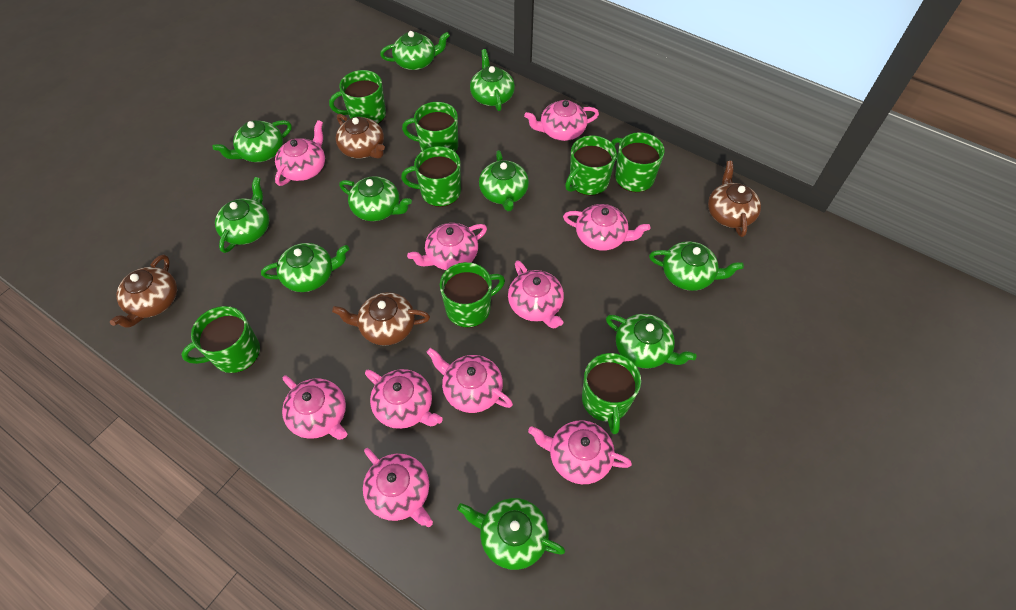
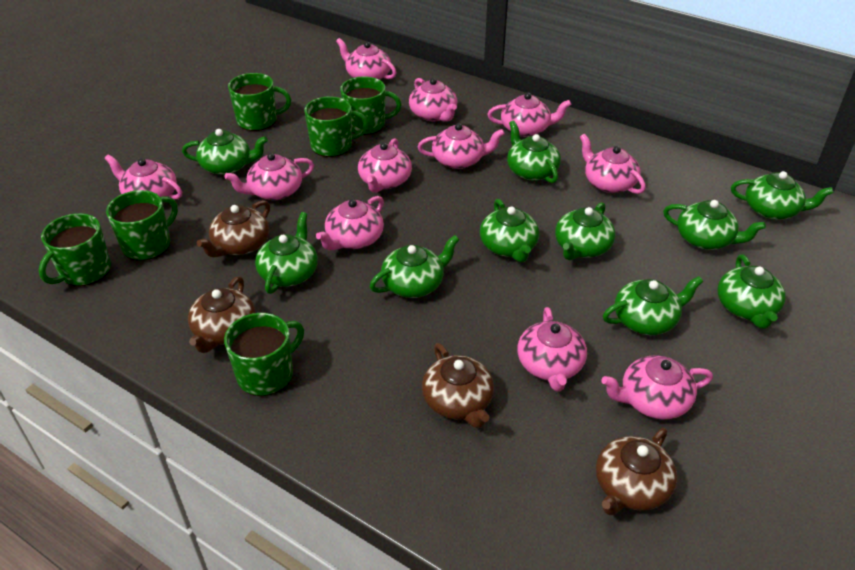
green mug: 8 -> 6
pink teapot: 10 -> 11

